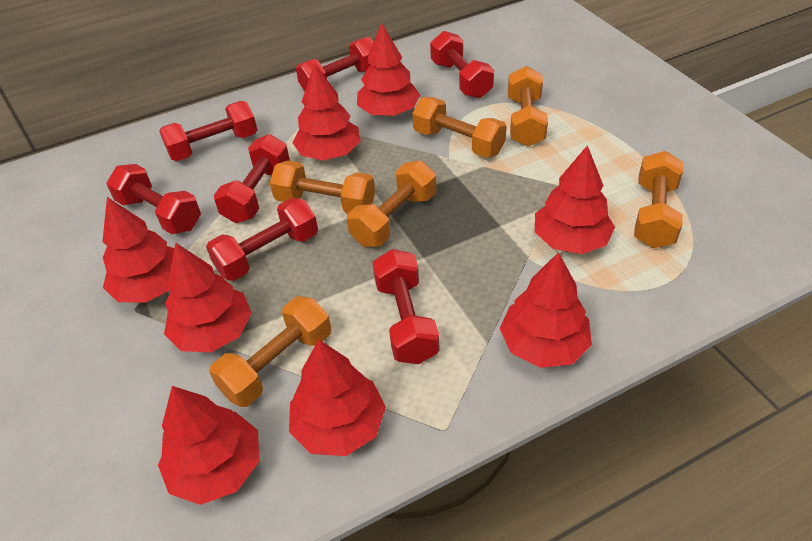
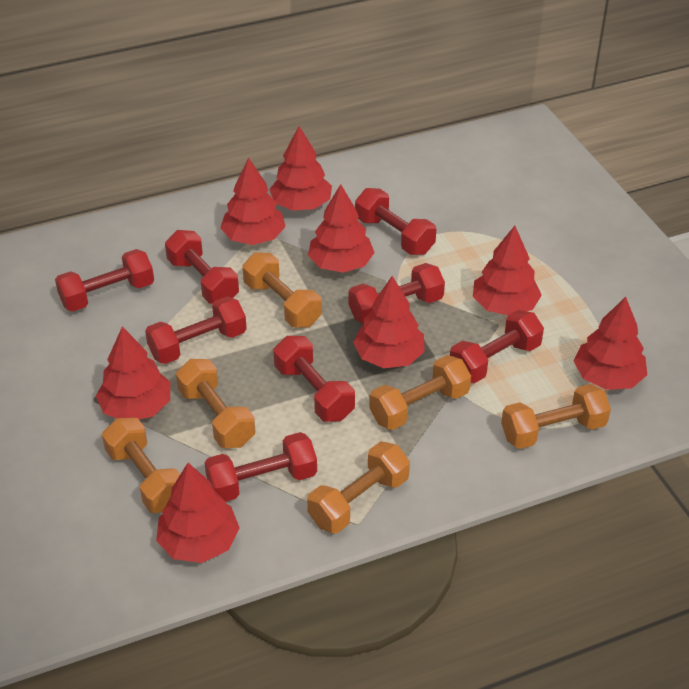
red dumbbell: 7 -> 8

